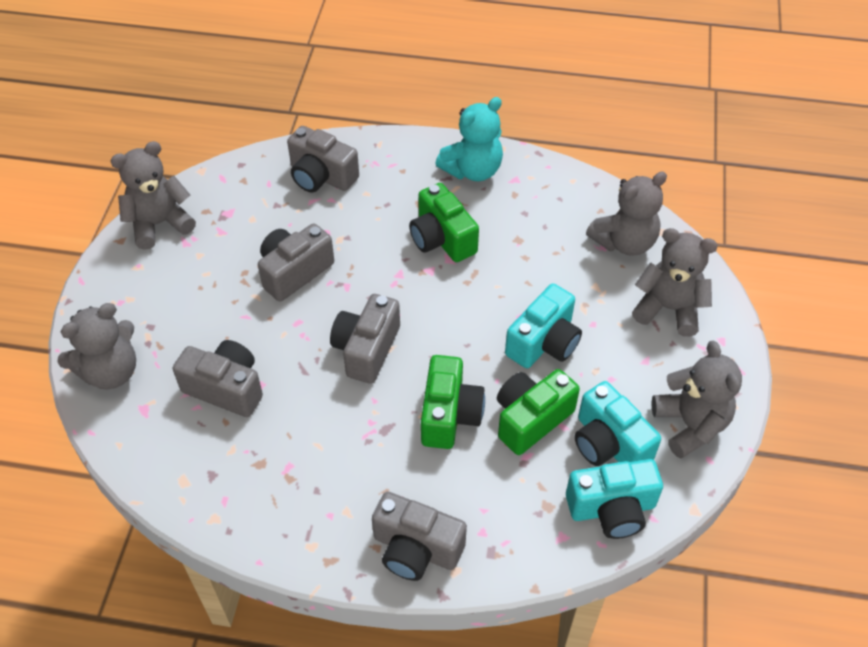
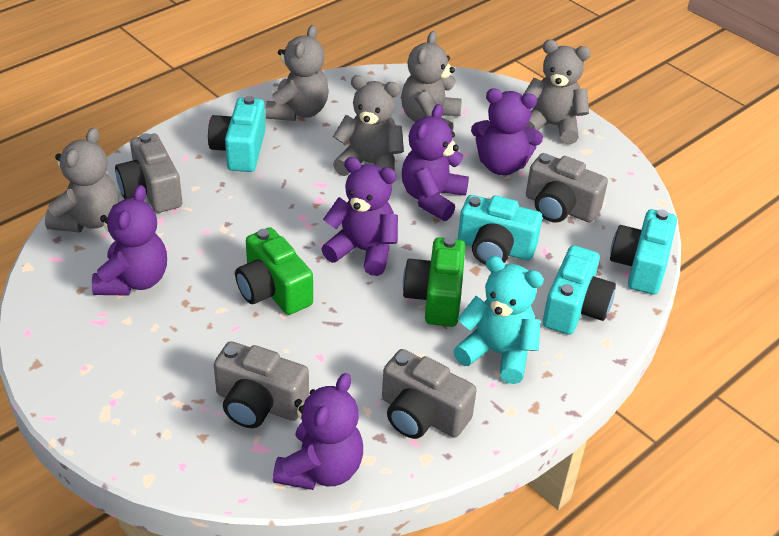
green camera: 3 -> 2
grey camera: 5 -> 4
purple teddy bear: 0 -> 5
turquoise camera: 3 -> 4

